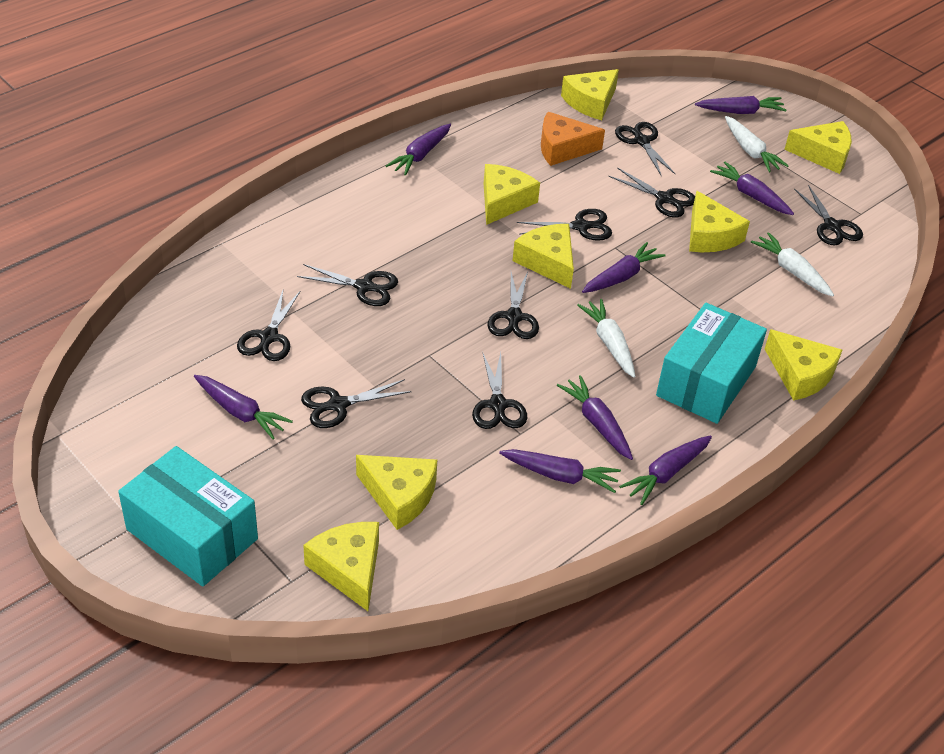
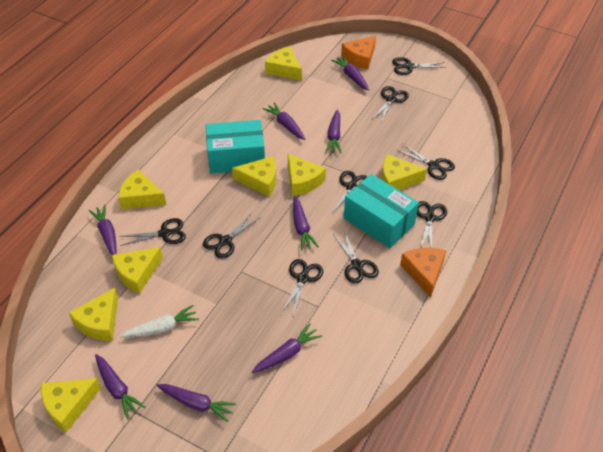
orange cheese: 1 -> 2
white carrot: 3 -> 1

